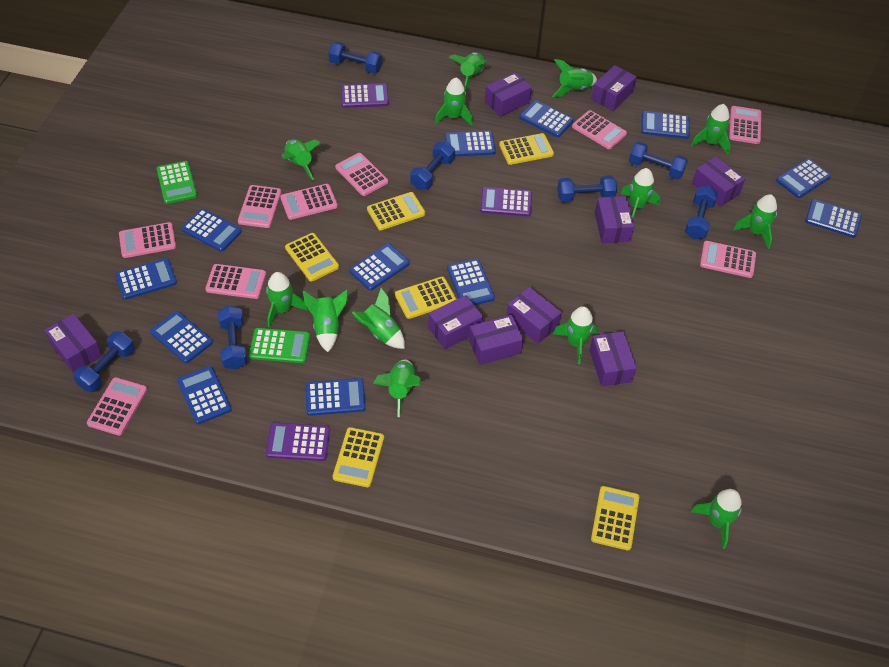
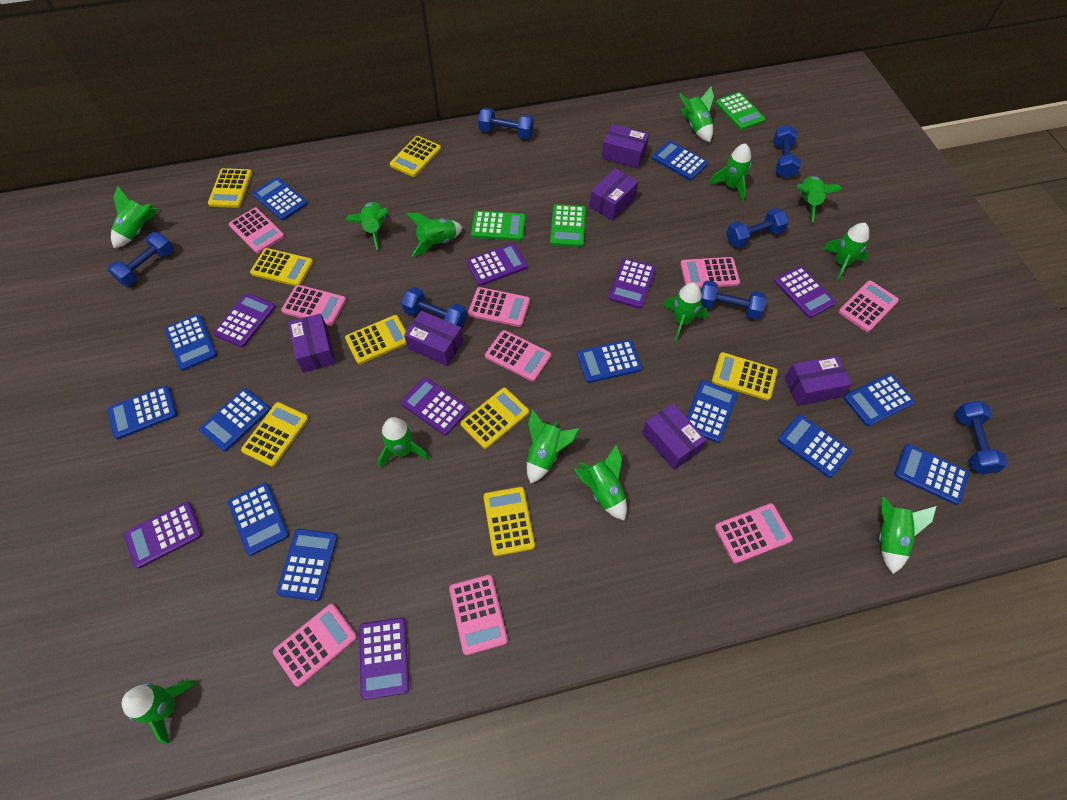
green calculator: 2 -> 3
purple box: 9 -> 6
purple calculator: 3 -> 7
yellow calculator: 6 -> 8

